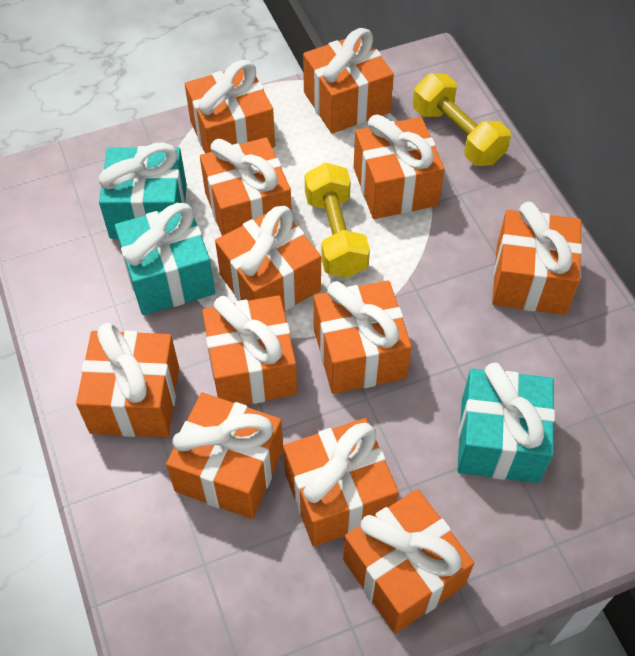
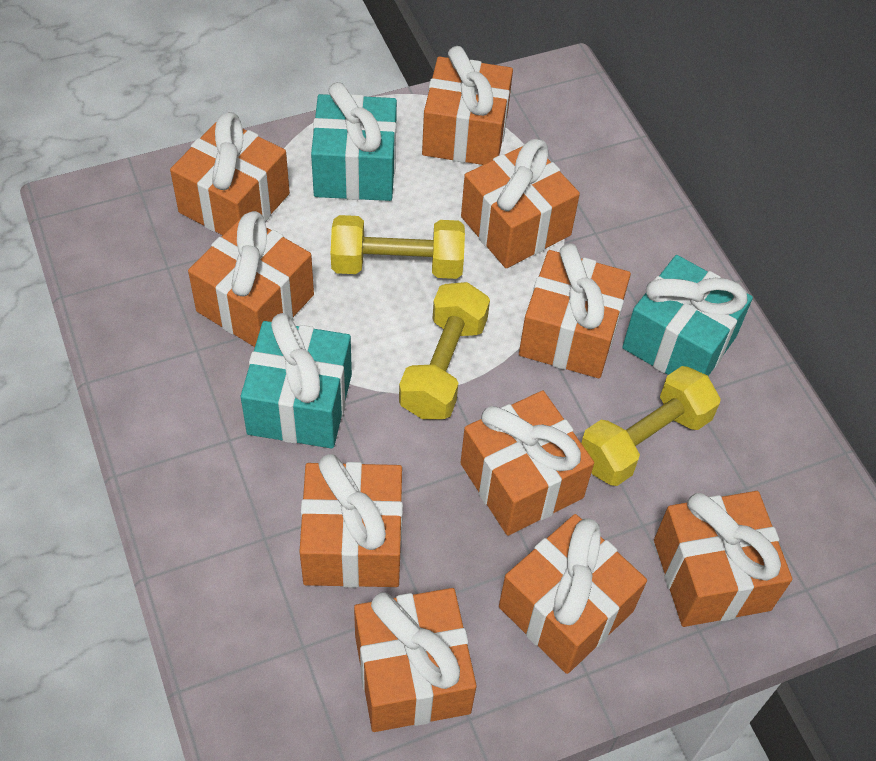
orange gift: 12 -> 10
yellow dumbbell: 2 -> 3

